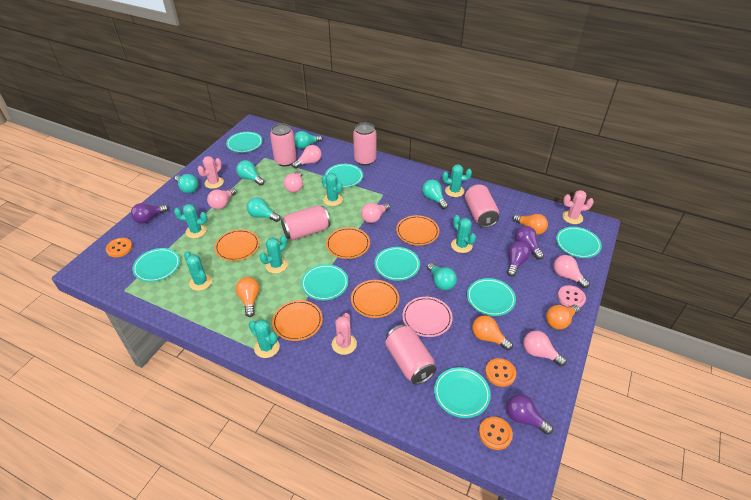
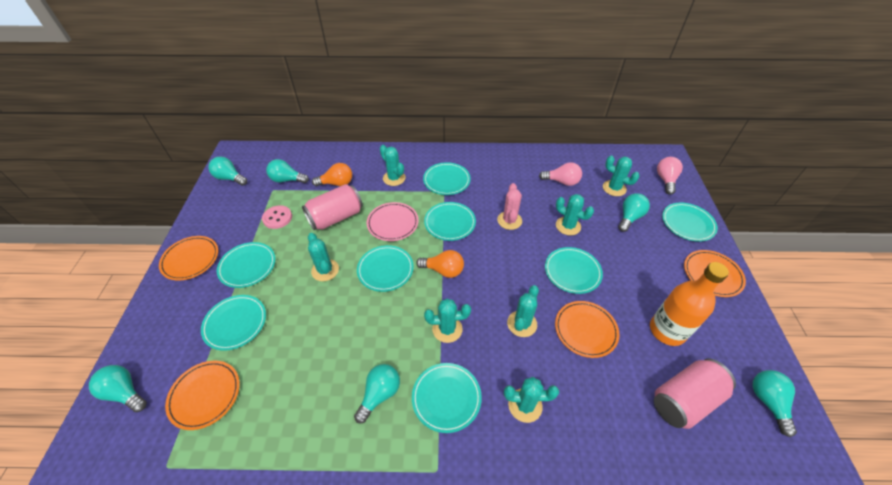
orange bottle: 0 -> 1
orange button: 3 -> 0
orange light bulb: 4 -> 2
orange plate: 5 -> 4
pink cactus: 3 -> 1
pink can: 5 -> 2
pink light bulb: 6 -> 2
purple light bulb: 4 -> 0

